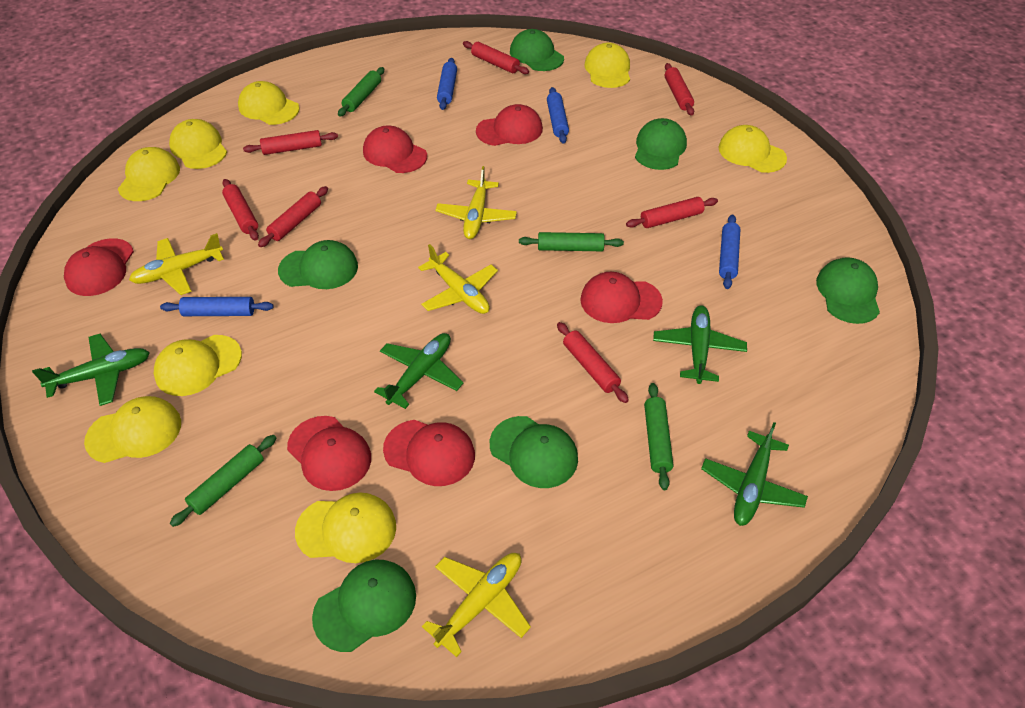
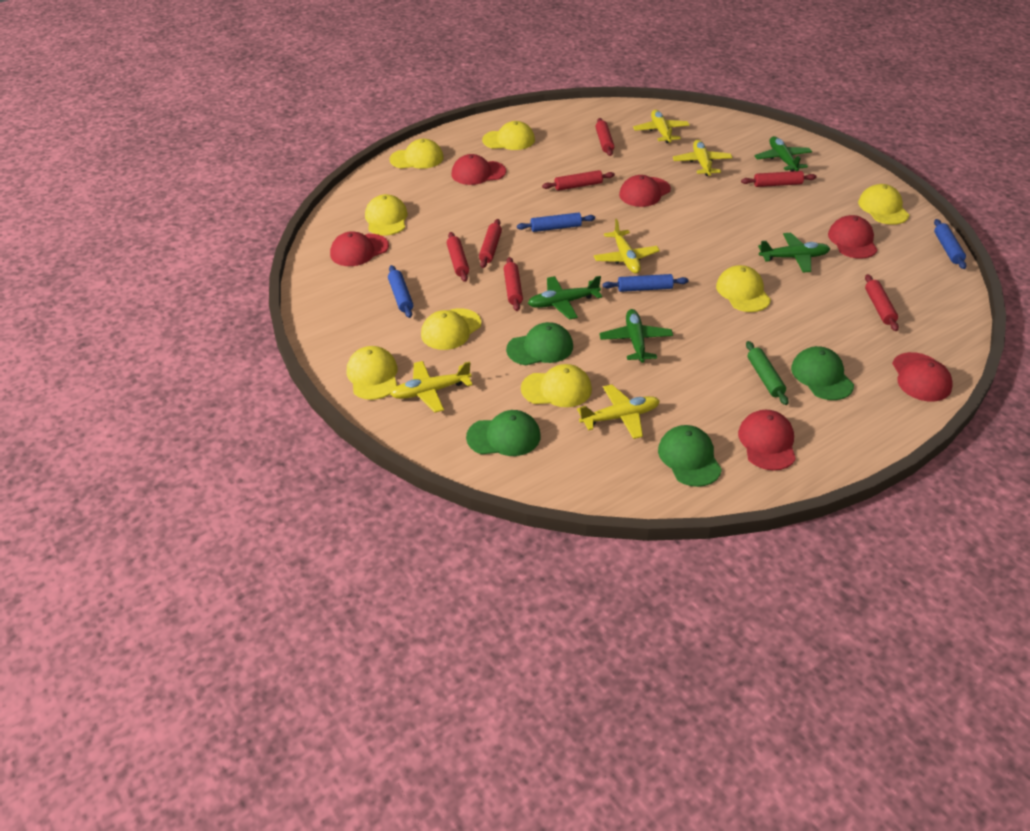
green cap: 6 -> 4
green rolling pin: 4 -> 1
yellow plane: 4 -> 5

